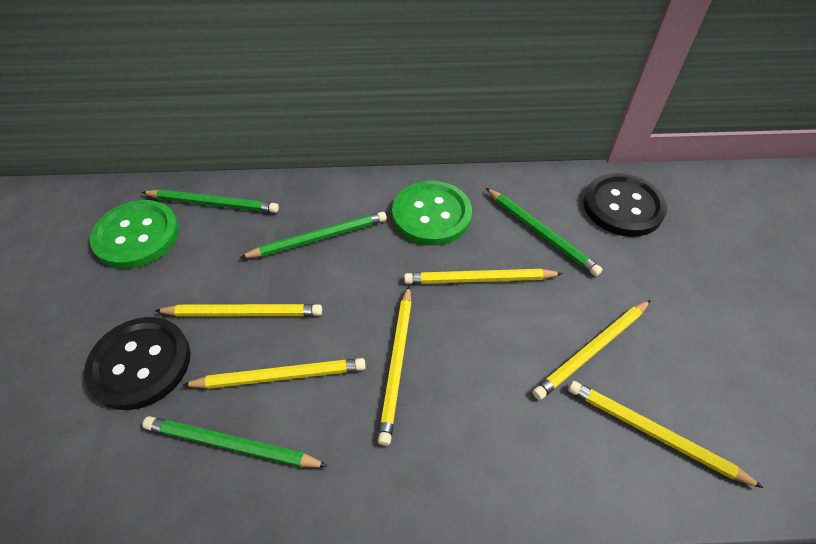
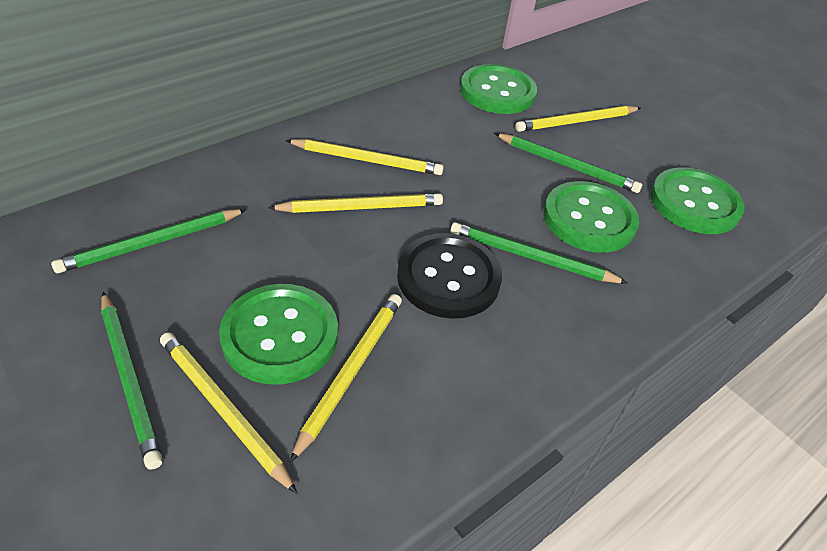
black button: 2 -> 1
green button: 2 -> 4
yellow pencil: 6 -> 5

